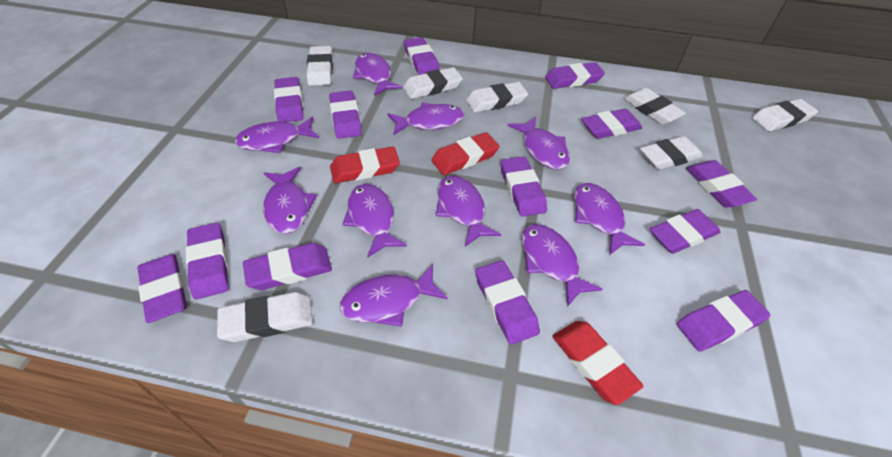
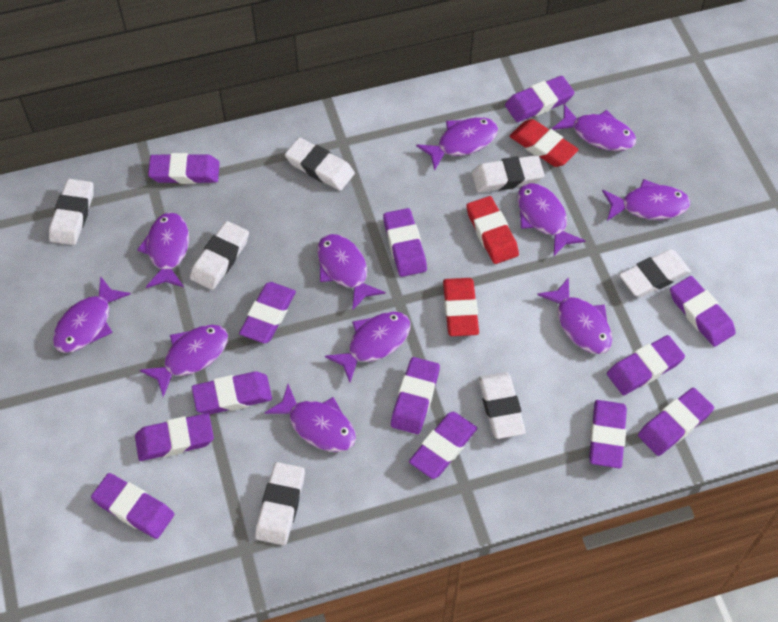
purple fish: 10 -> 11

